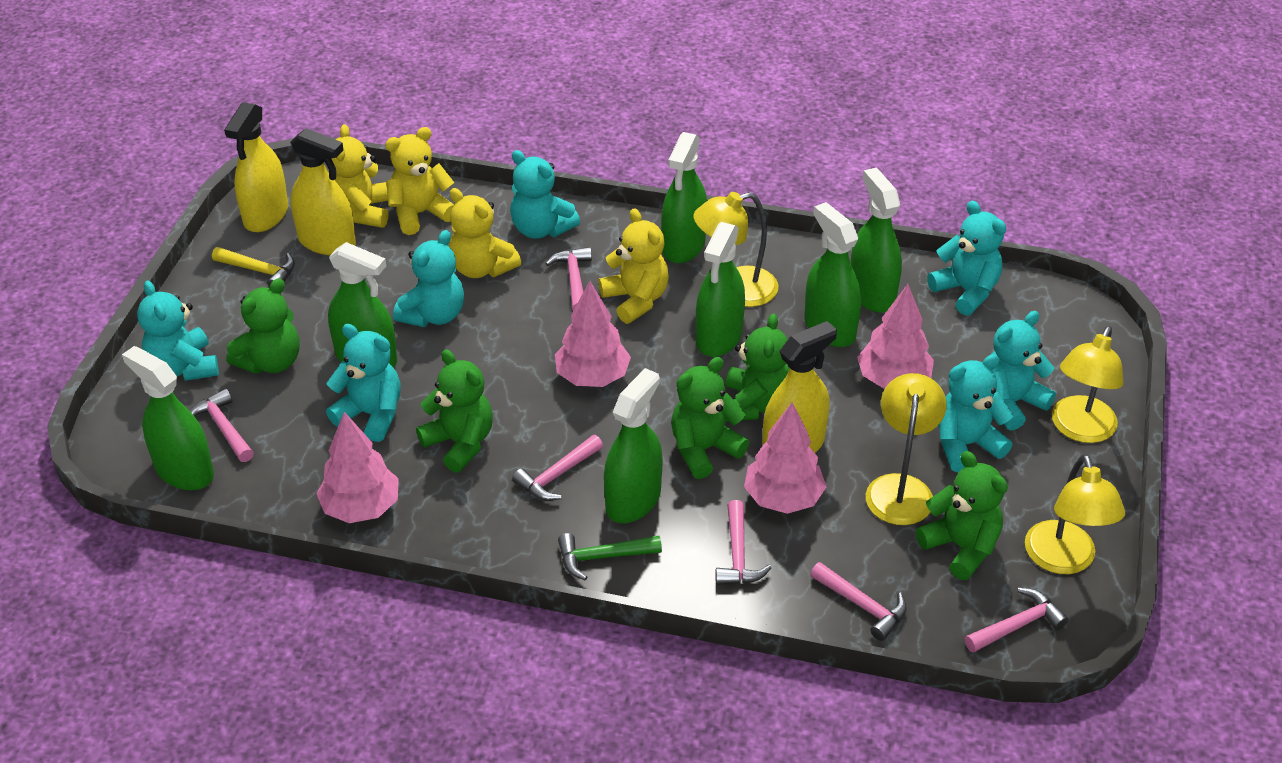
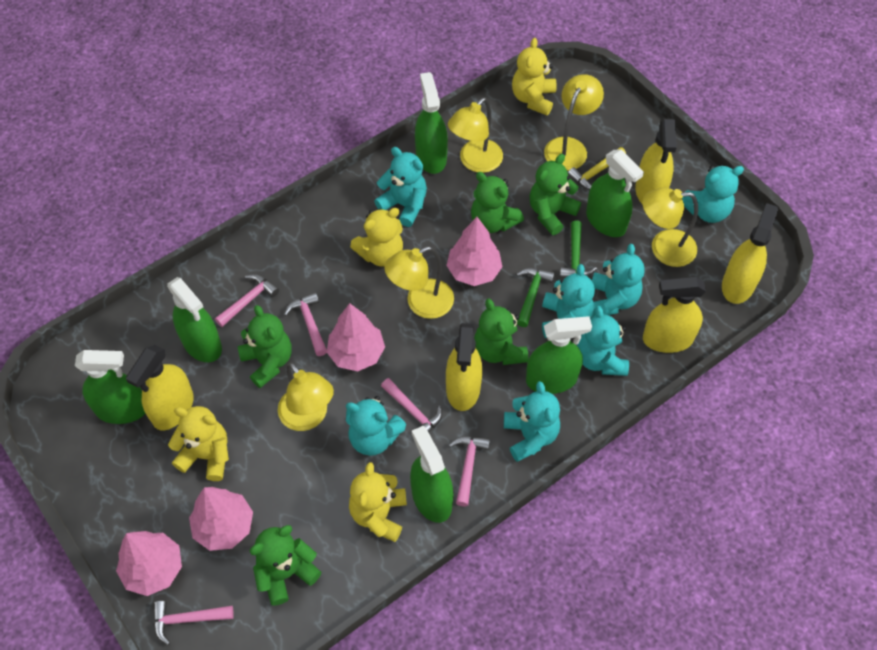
green hammer: 1 -> 2
green spray bottle: 7 -> 6
pink hammer: 6 -> 5
yellow lamp: 4 -> 5
yellow spray bottle: 3 -> 5

